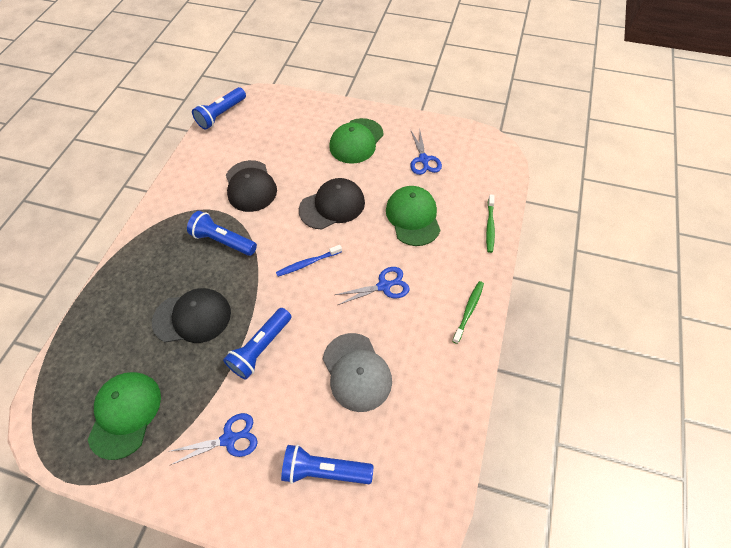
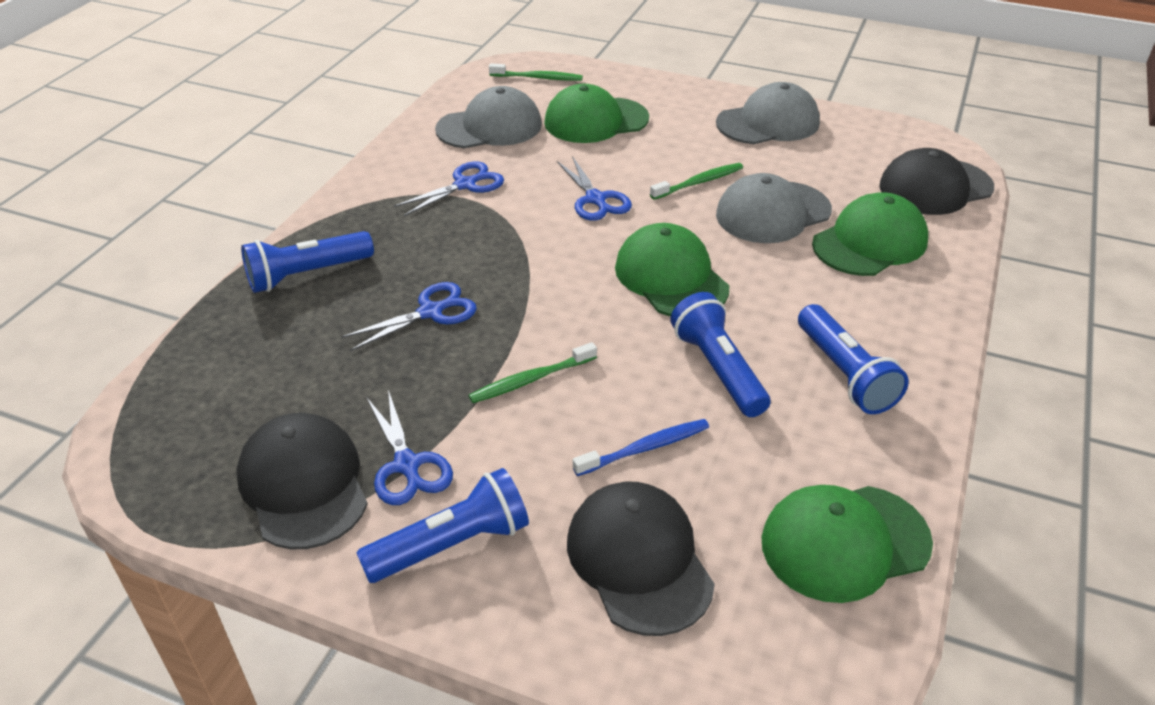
blue scissors: 3 -> 4
green cap: 3 -> 4
green toothbrush: 2 -> 3
grey cap: 1 -> 3

